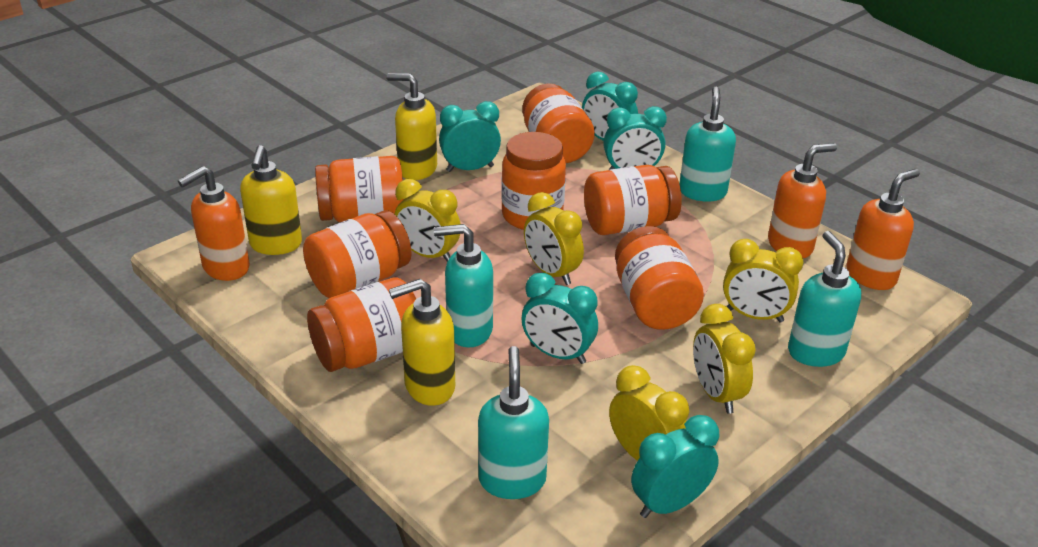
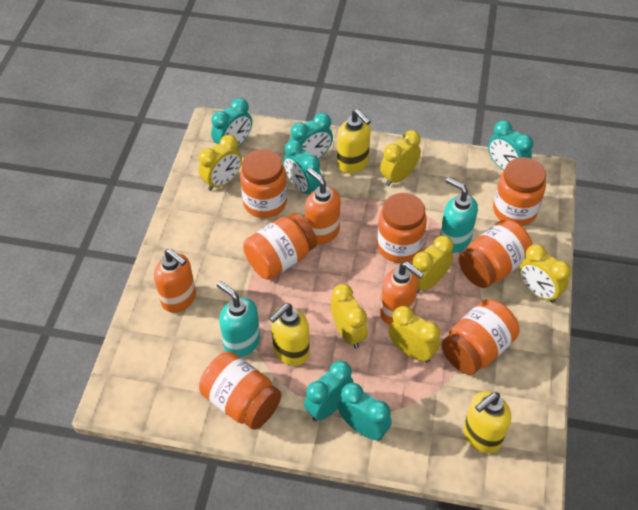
turquoise clock: 5 -> 6
turquoise soap dispenser: 4 -> 2
yellow clock: 5 -> 6

